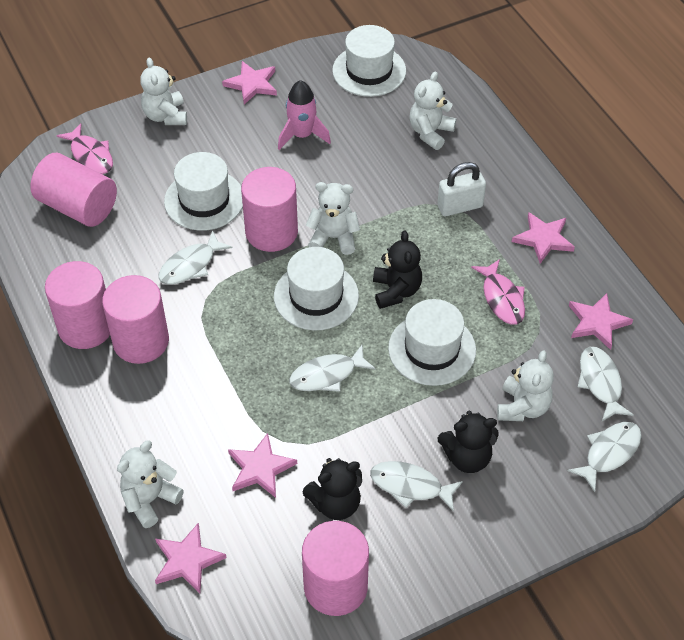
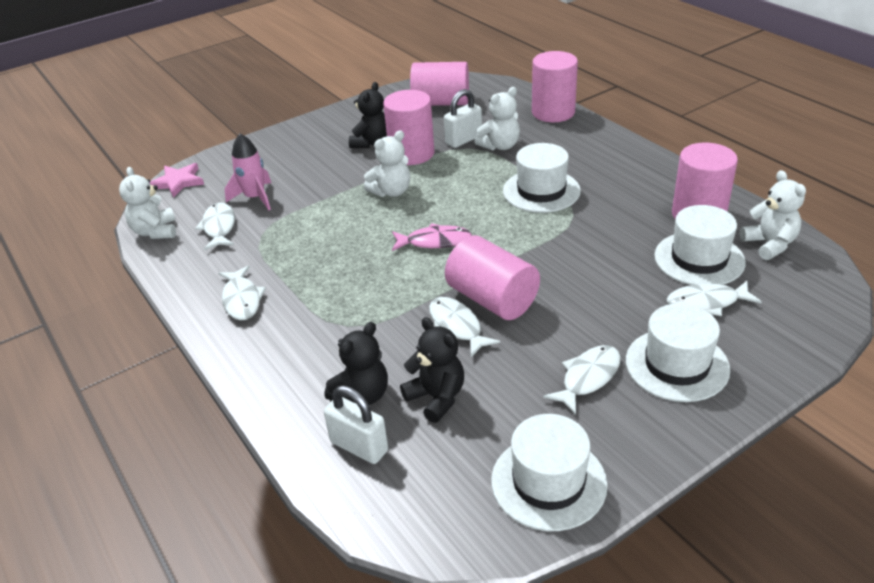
pink fish: 2 -> 1
pink star: 5 -> 1
white padlock: 1 -> 2
white teddy bear: 5 -> 4

